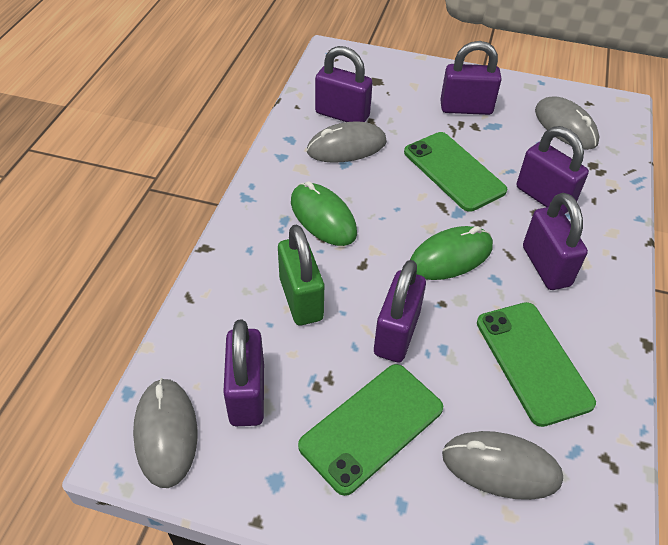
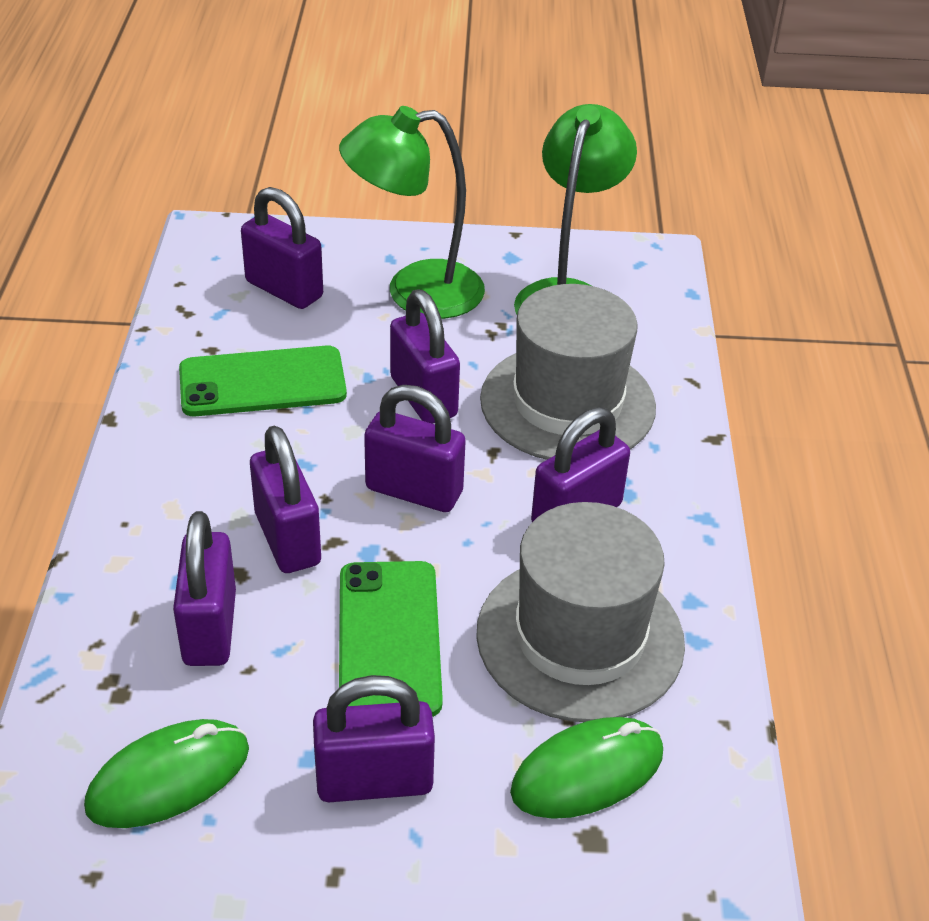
green lamp: 0 -> 2
green padlock: 1 -> 0
green phone: 3 -> 2
grey hat: 0 -> 2
grey mouse: 4 -> 0
purple padlock: 6 -> 7

